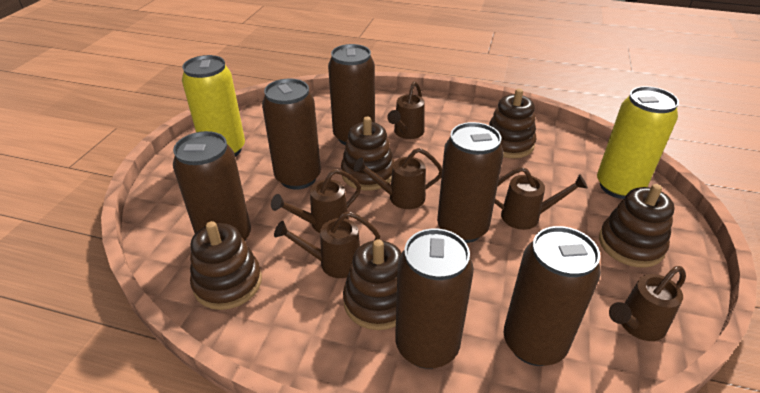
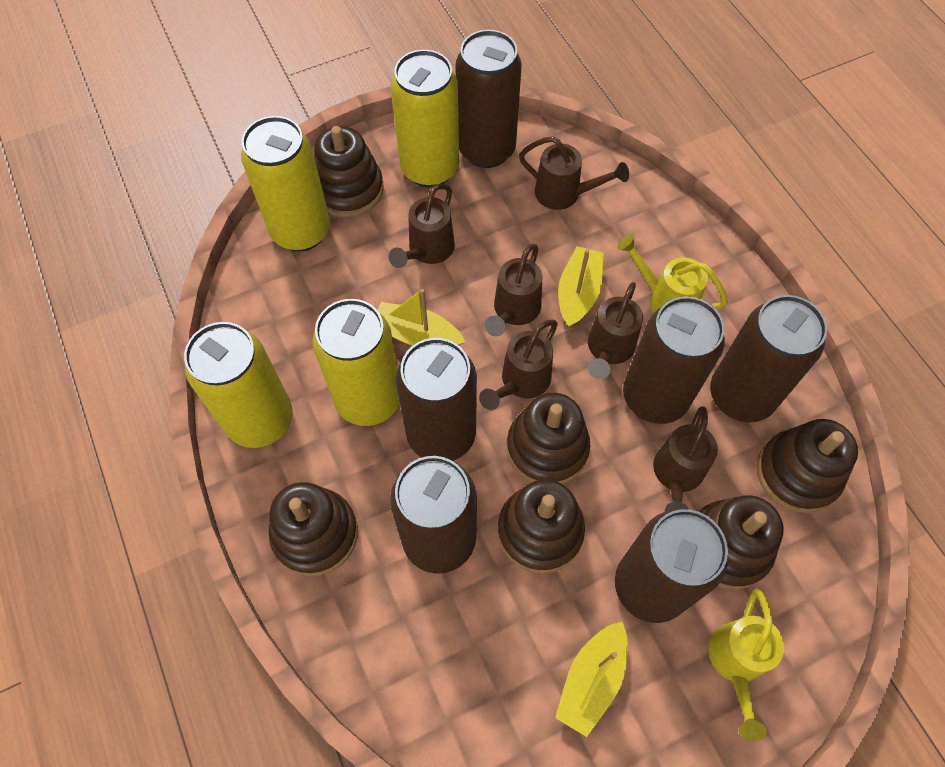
brown stacking toy: 5 -> 6
yellow boat: 0 -> 3
yellow can: 2 -> 4
yellow watering can: 0 -> 2

